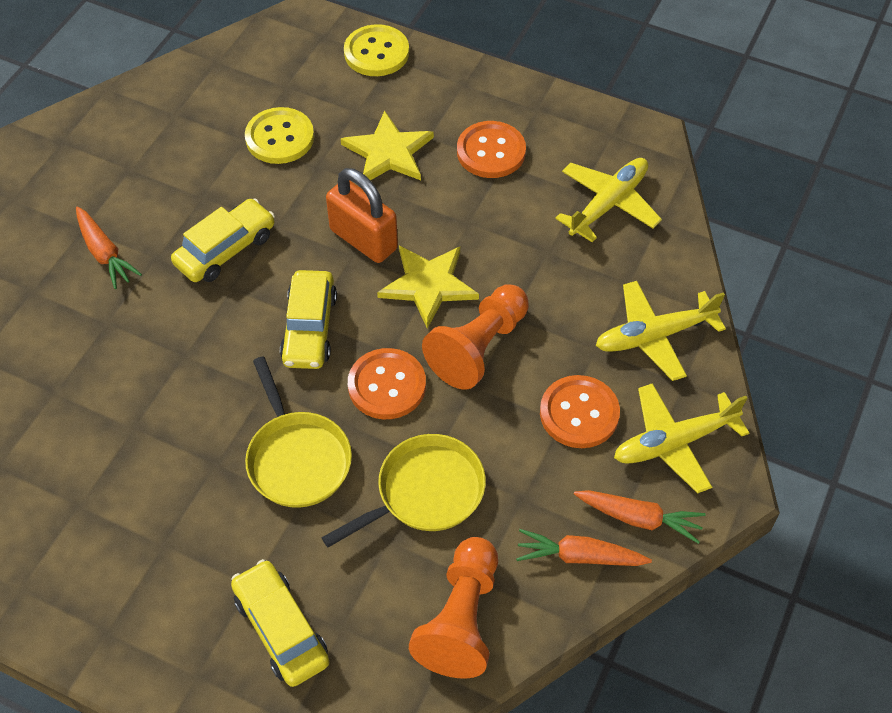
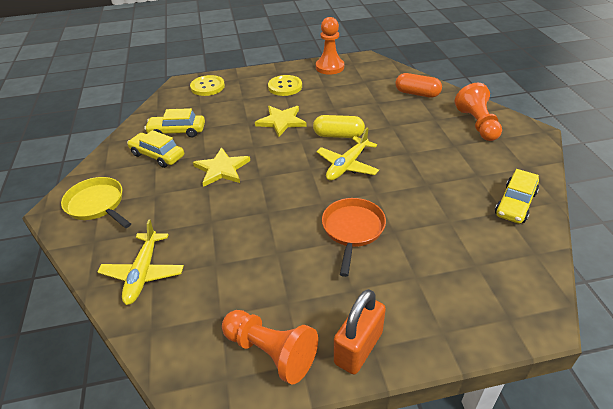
orange button: 3 -> 0
orange capsule: 0 -> 1
orange carrot: 3 -> 0
orange pan: 0 -> 1
orange pawn: 2 -> 3
yellow capsule: 0 -> 1
yellow pan: 2 -> 1
yellow plane: 3 -> 2

